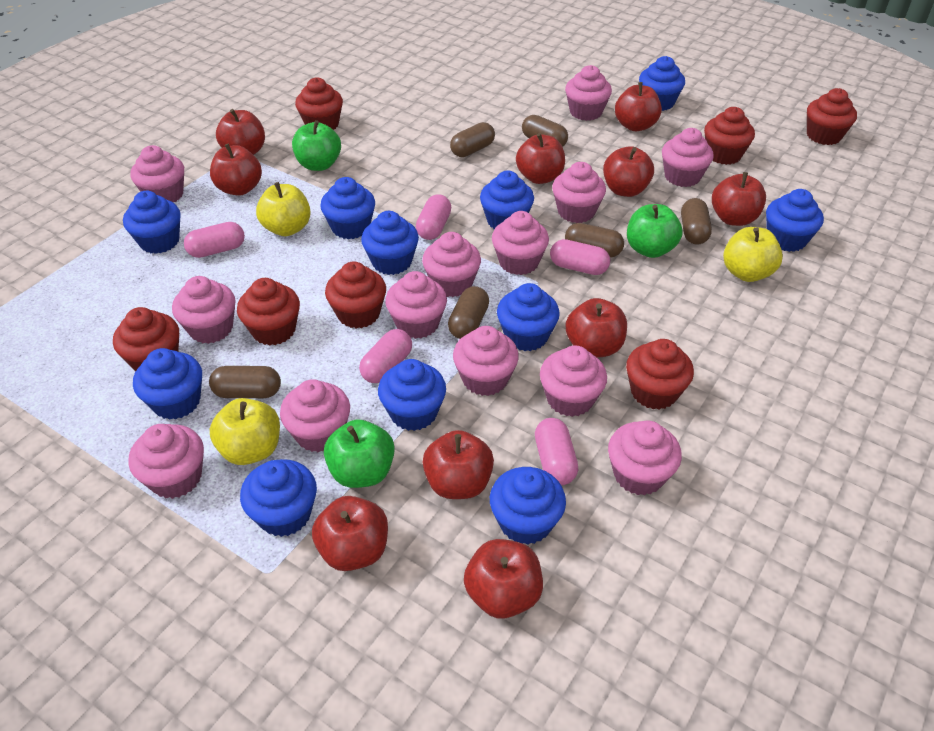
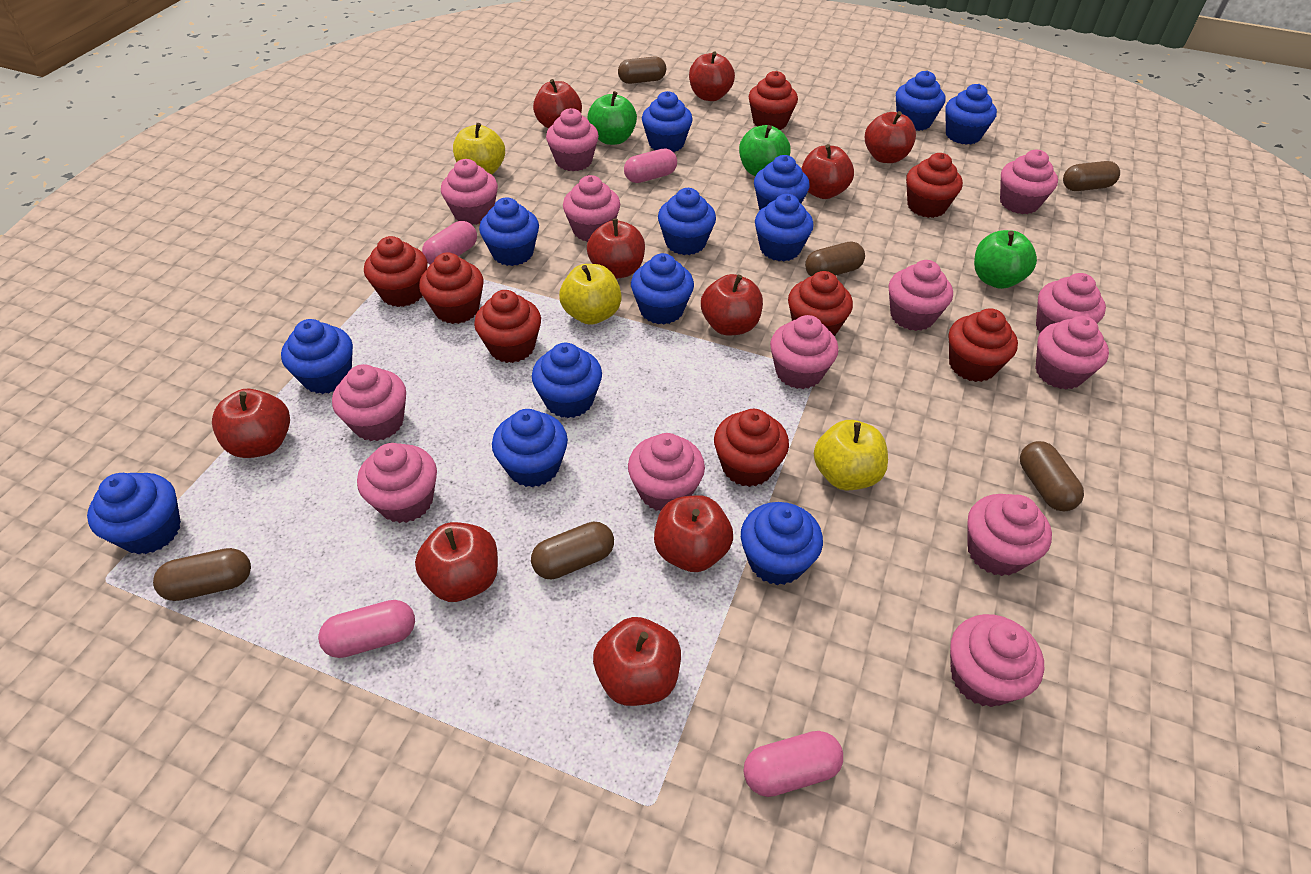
blue cupcake: 11 -> 13
pink capsule: 5 -> 4
red cupcake: 7 -> 8

